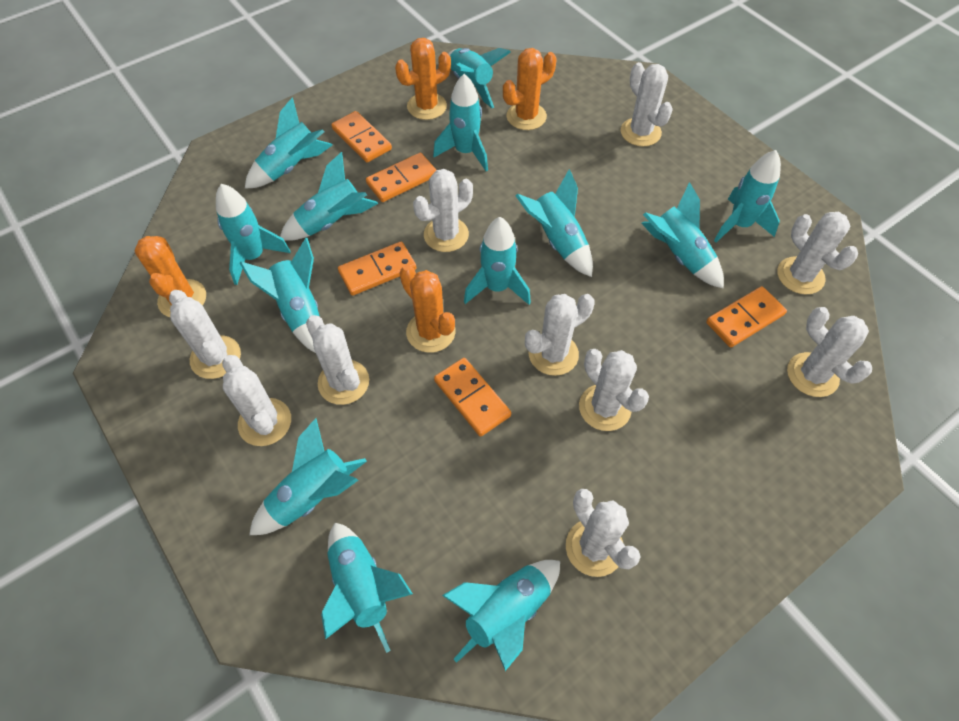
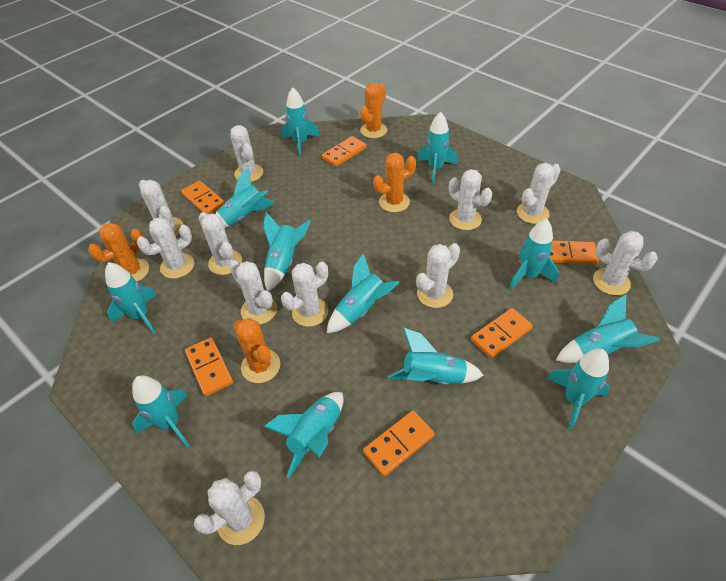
orange domino: 5 -> 6
turquoise rocket: 13 -> 12
white cactus: 10 -> 11

